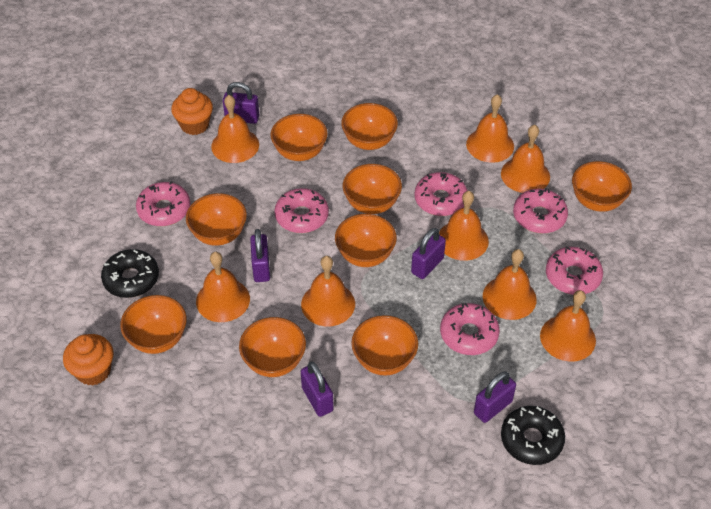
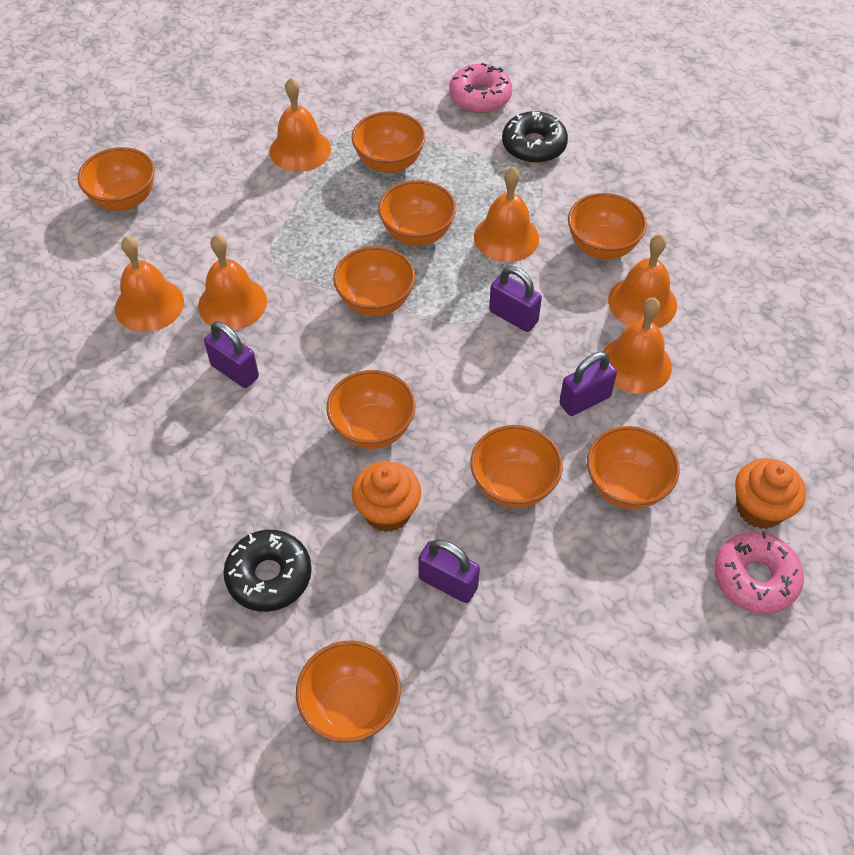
orange bell: 8 -> 6
pink donut: 6 -> 2
purple padlock: 5 -> 4

